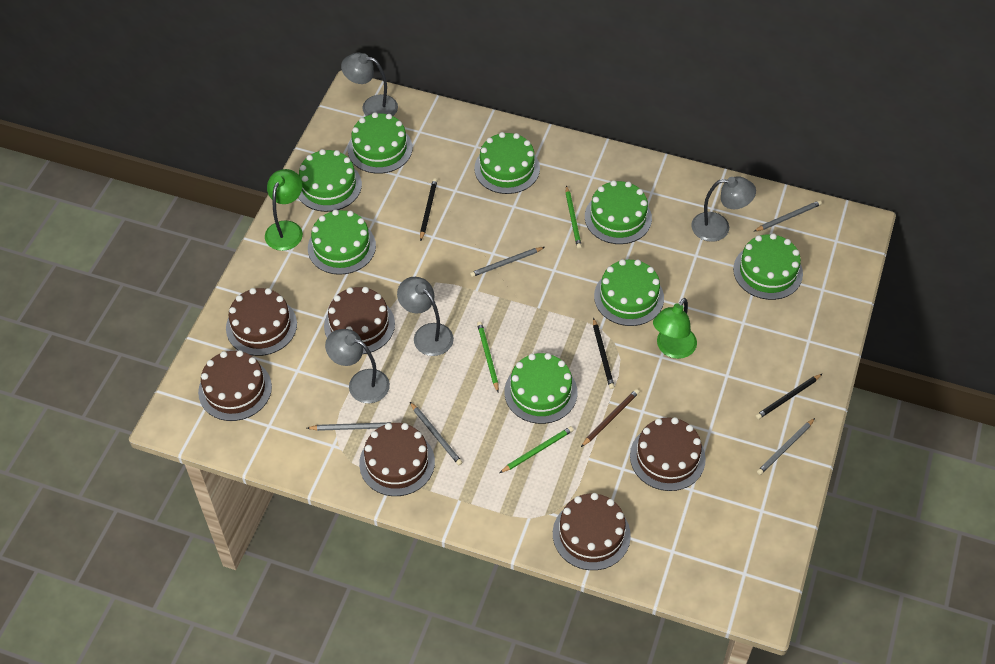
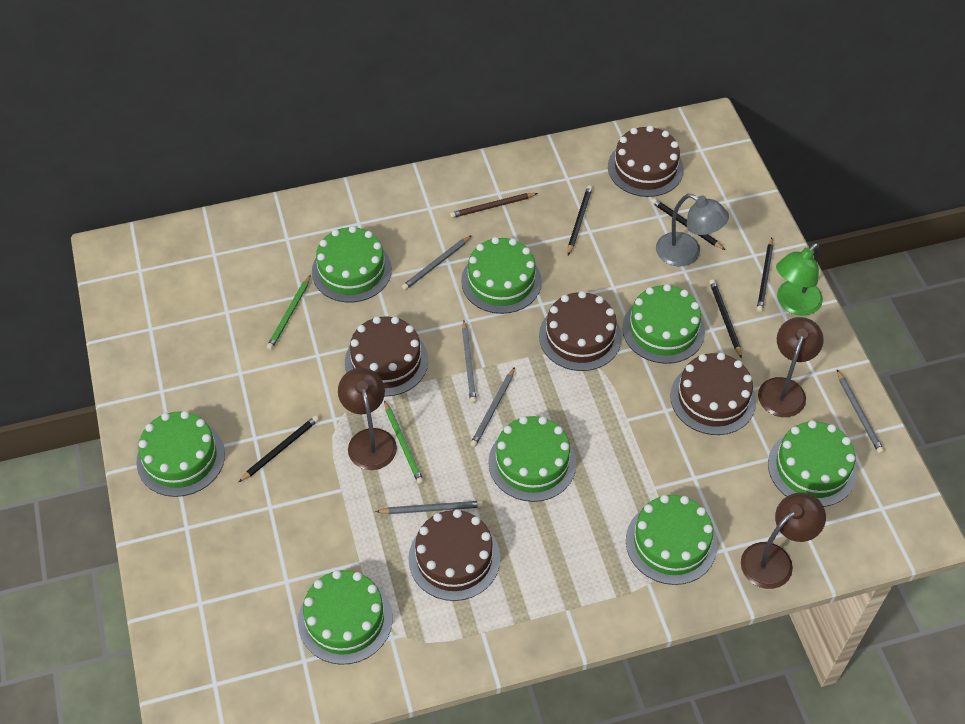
black pencil: 3 -> 5
brown cake: 6 -> 5
brown lamp: 0 -> 3
green lamp: 2 -> 1
green pencil: 3 -> 2
grey lamp: 4 -> 1

